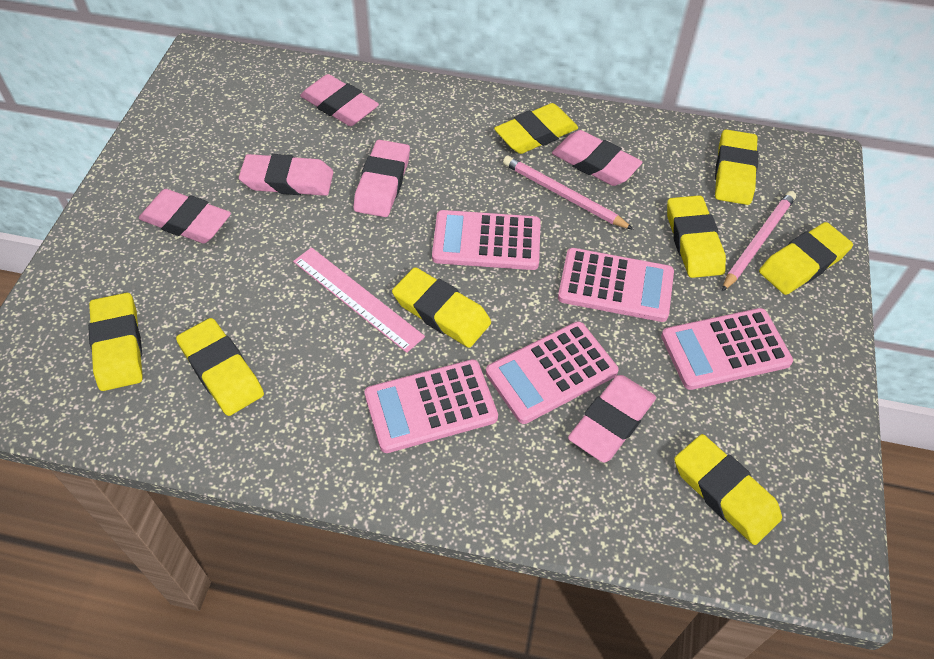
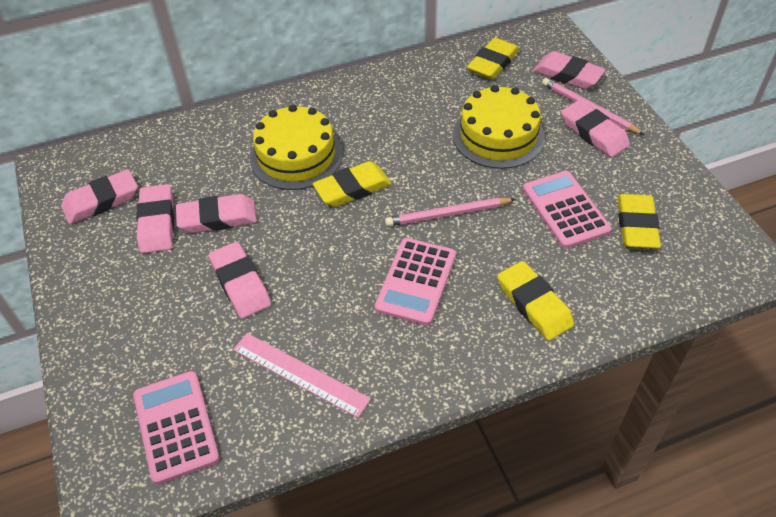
pink calculator: 5 -> 3
yellow cake: 0 -> 2
yellow eraser: 8 -> 4

